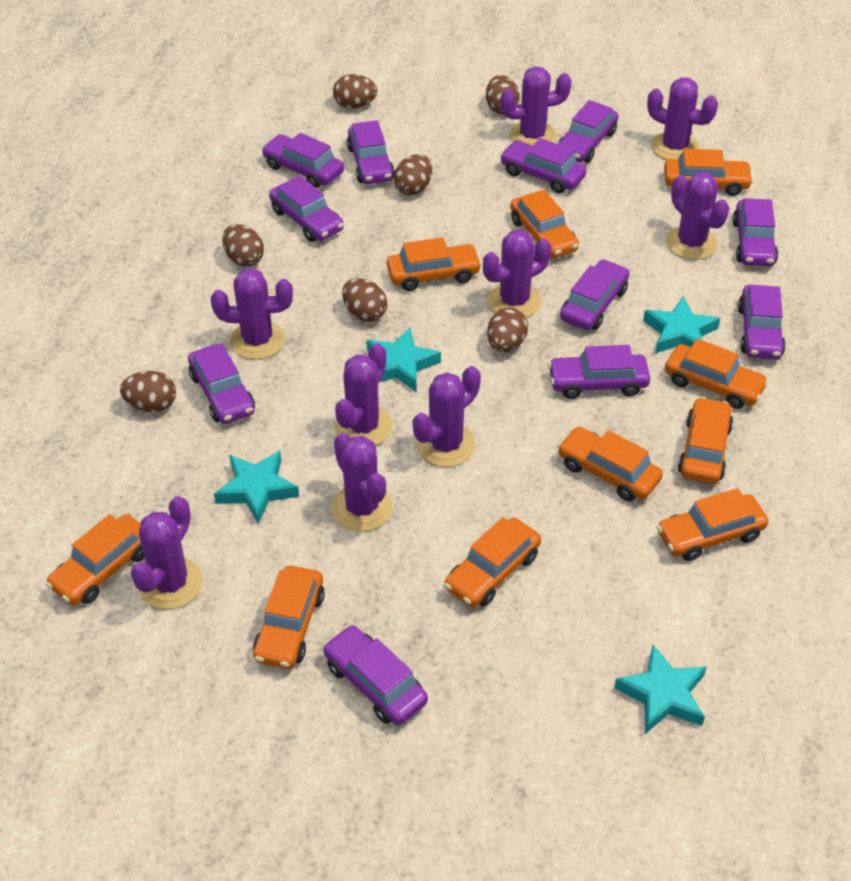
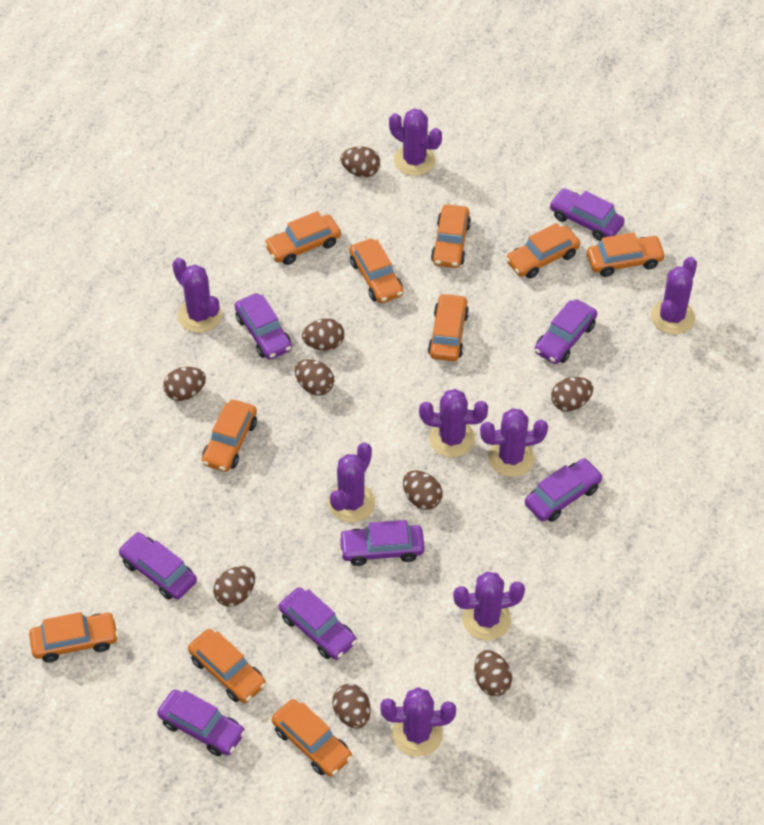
brown egg: 7 -> 9
purple cactus: 9 -> 8
purple car: 11 -> 8
turquoise star: 4 -> 0

